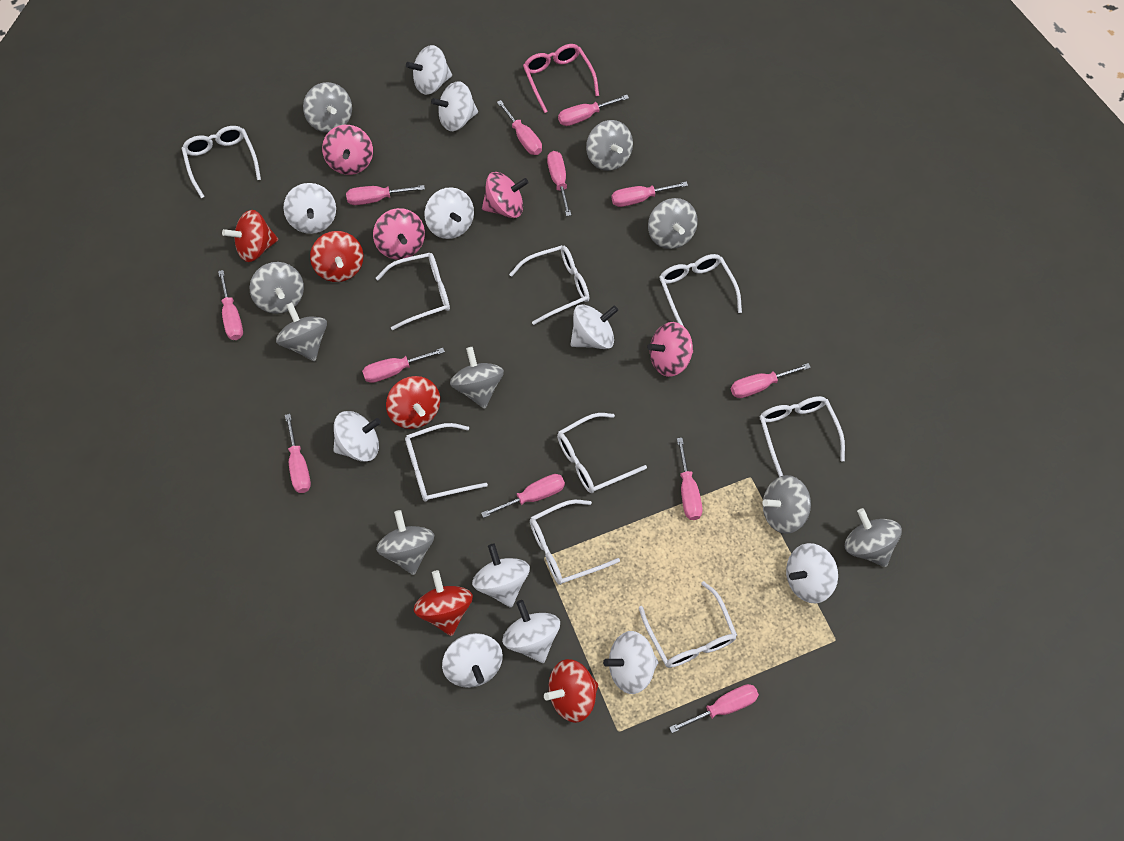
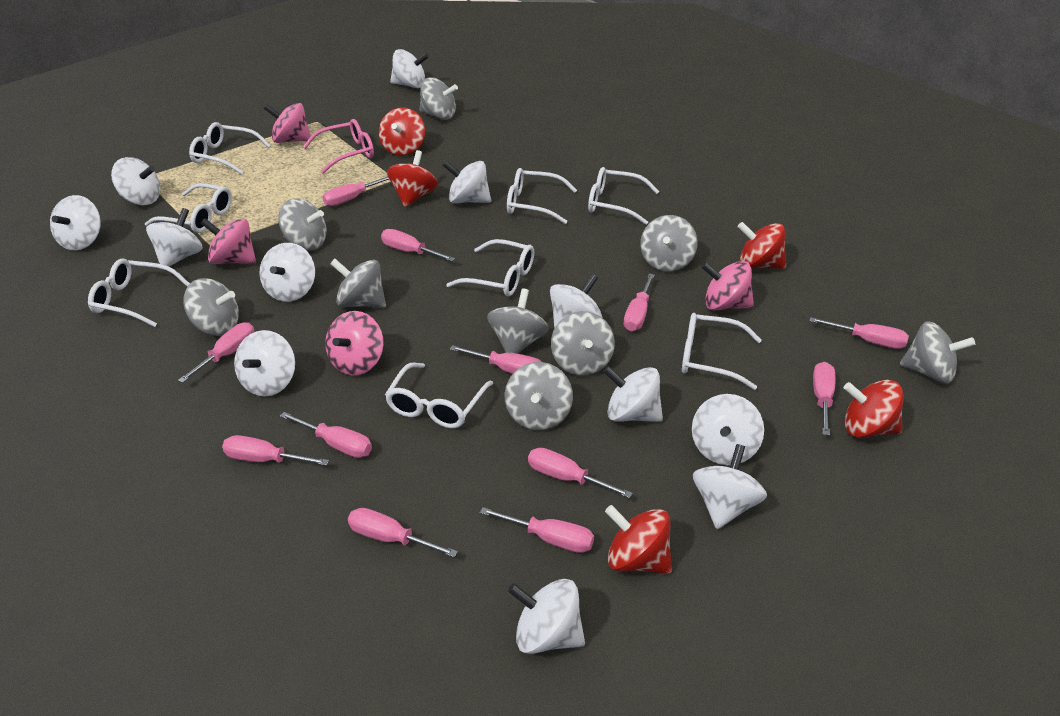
white glasses: 9 -> 8
white spinning top: 11 -> 12

